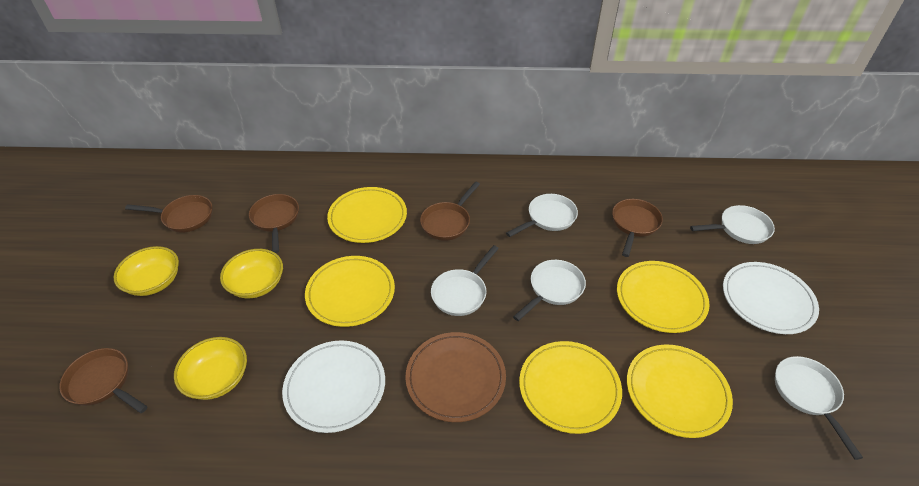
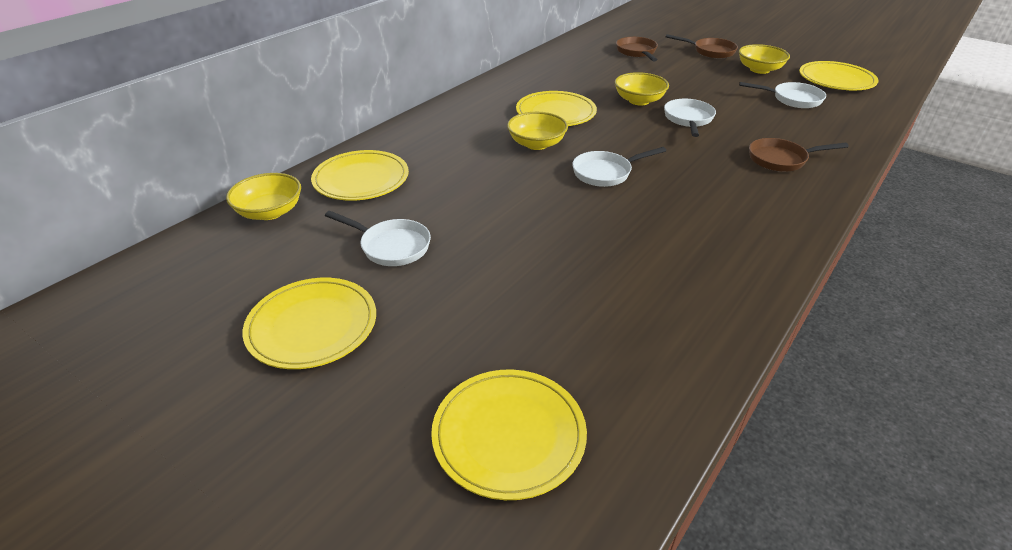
brown pan: 5 -> 3
brown plate: 1 -> 0
white pan: 5 -> 4
white plate: 2 -> 0
yellow bowl: 3 -> 4

